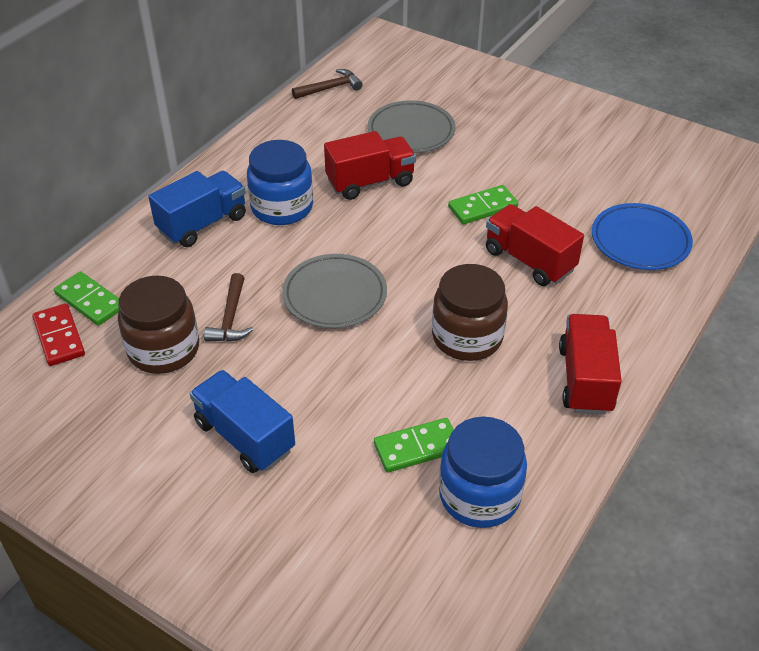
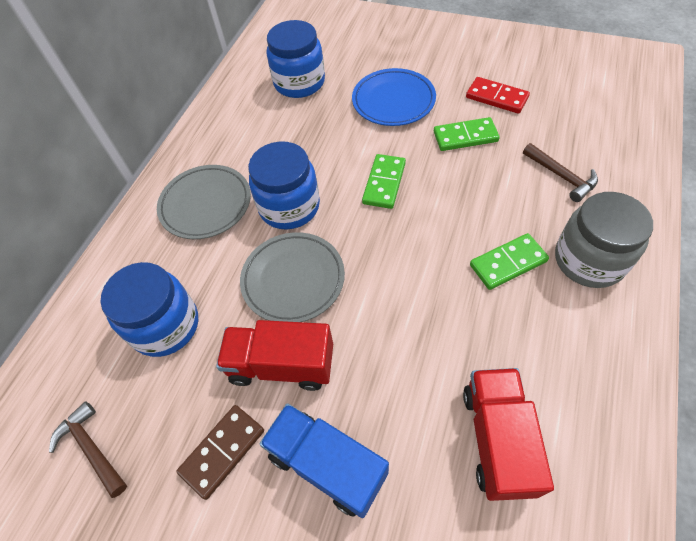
blue jar: 2 -> 3
blue truck: 2 -> 1
brown domino: 0 -> 1
brown jar: 2 -> 0
grey jar: 0 -> 1
red truck: 3 -> 2

